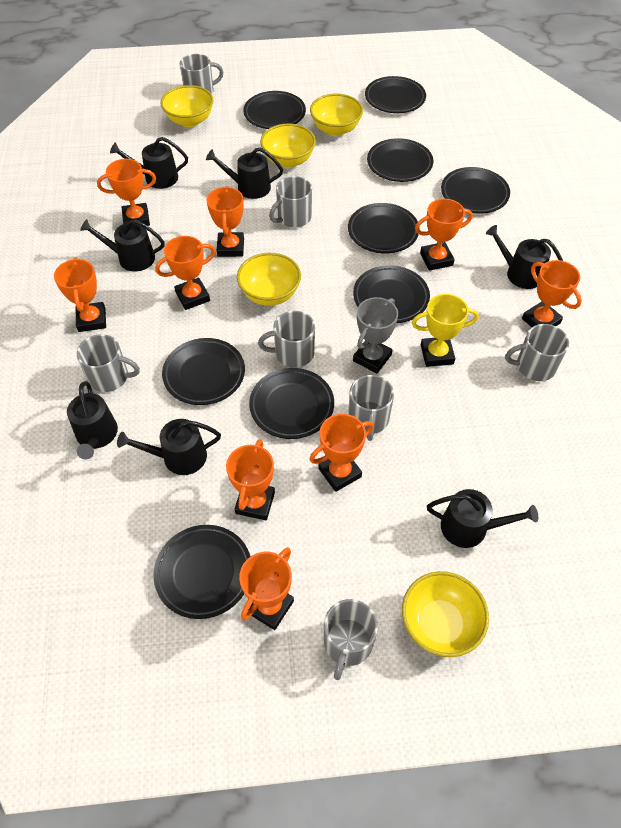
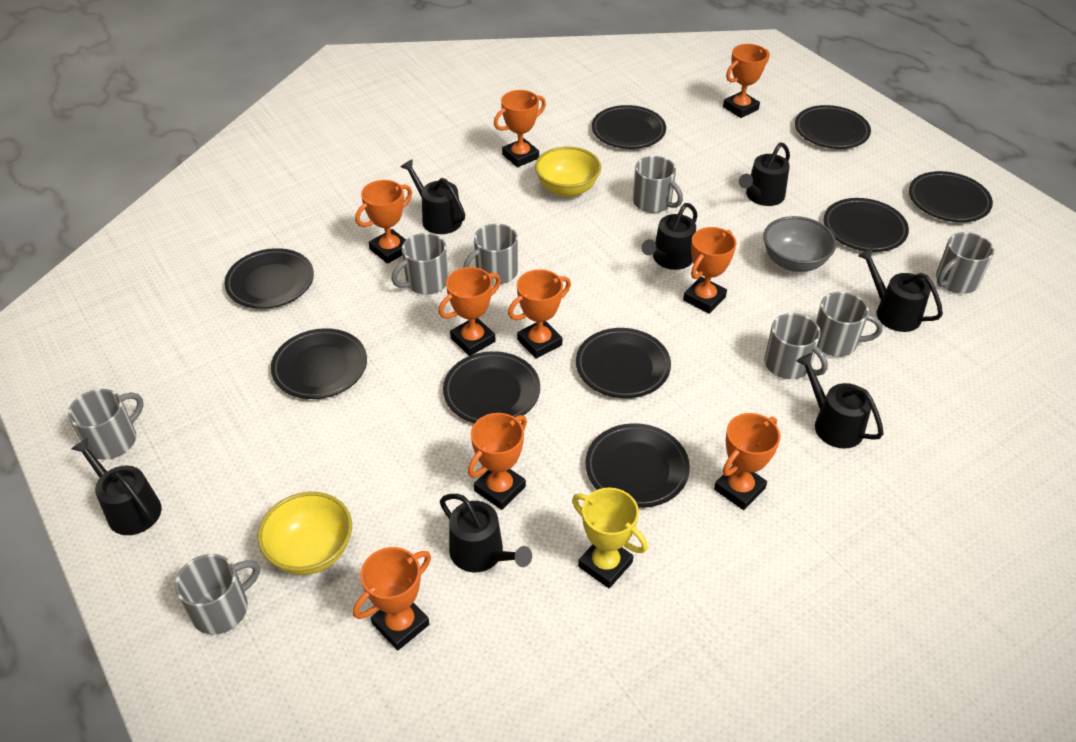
grey bowl: 0 -> 1
grey mug: 7 -> 8
grey trophy: 1 -> 0
yellow bowl: 5 -> 2

